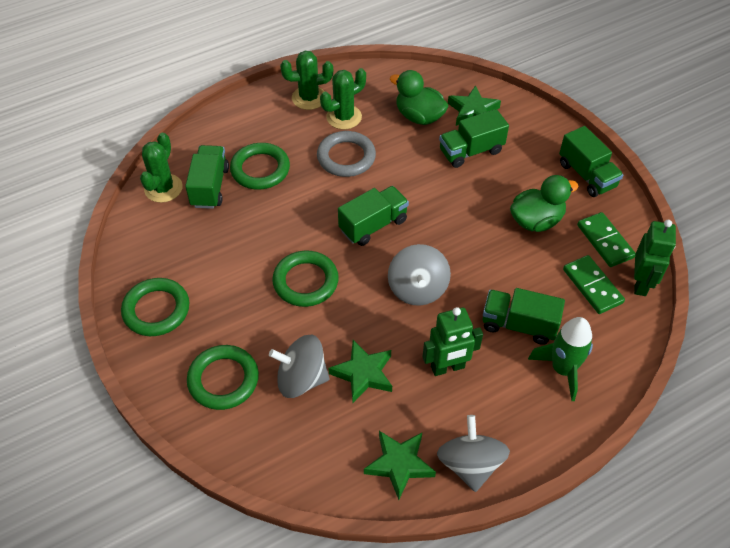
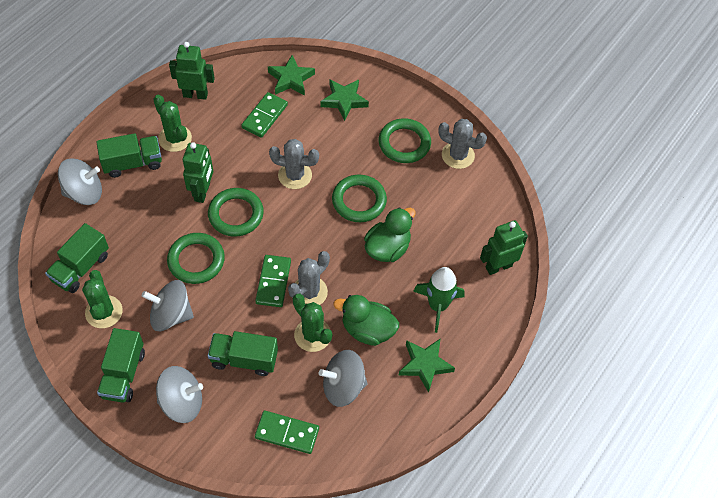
green domino: 2 -> 3
green robot: 2 -> 3
green truck: 5 -> 4
grey cactus: 0 -> 3
grey ring: 1 -> 0
grey spinning top: 3 -> 4

